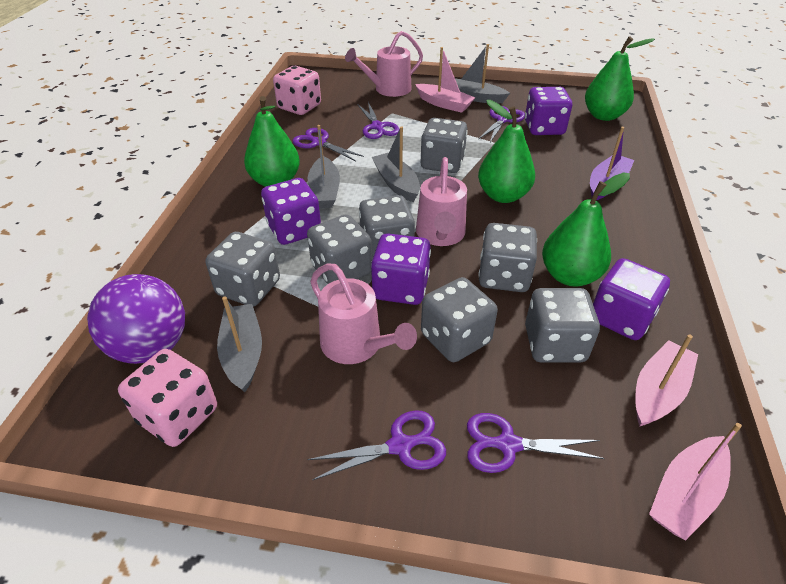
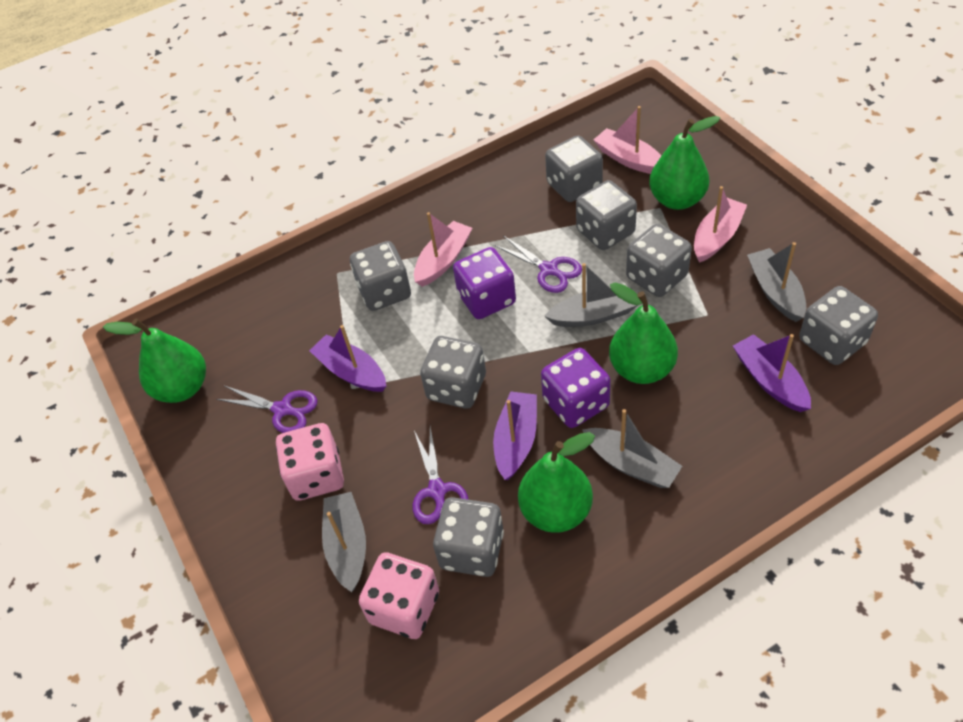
pink watering can: 3 -> 0
purple ball: 1 -> 0
purple boat: 1 -> 3
purple dice: 4 -> 2
purple scissors: 5 -> 3

